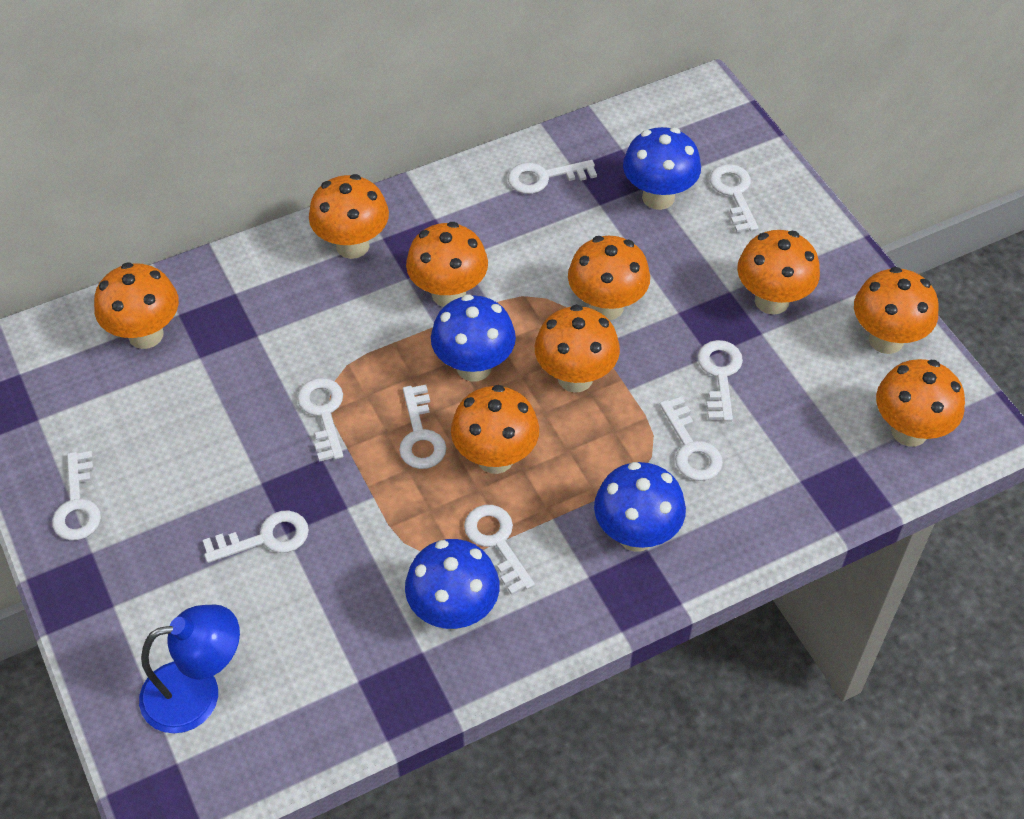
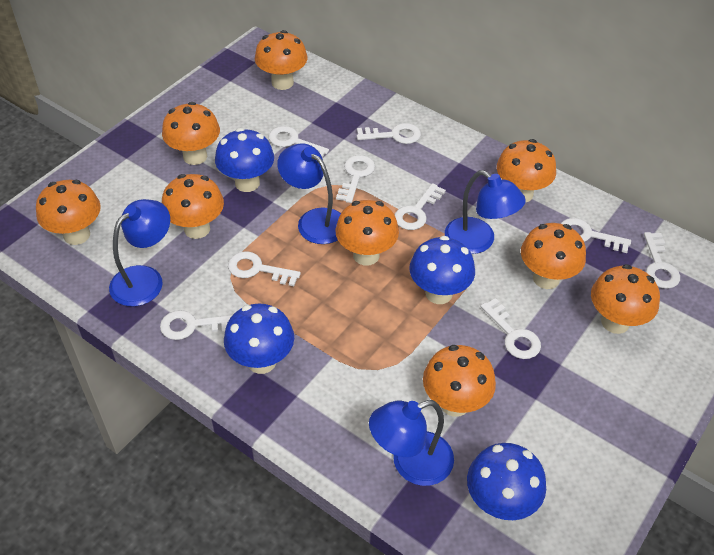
blue lamp: 1 -> 4

